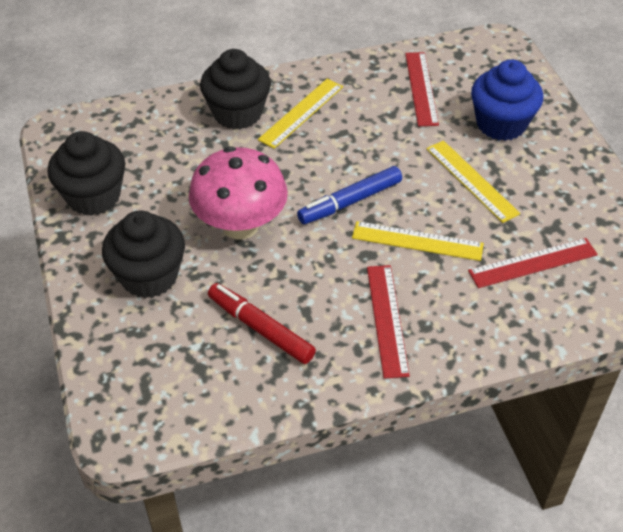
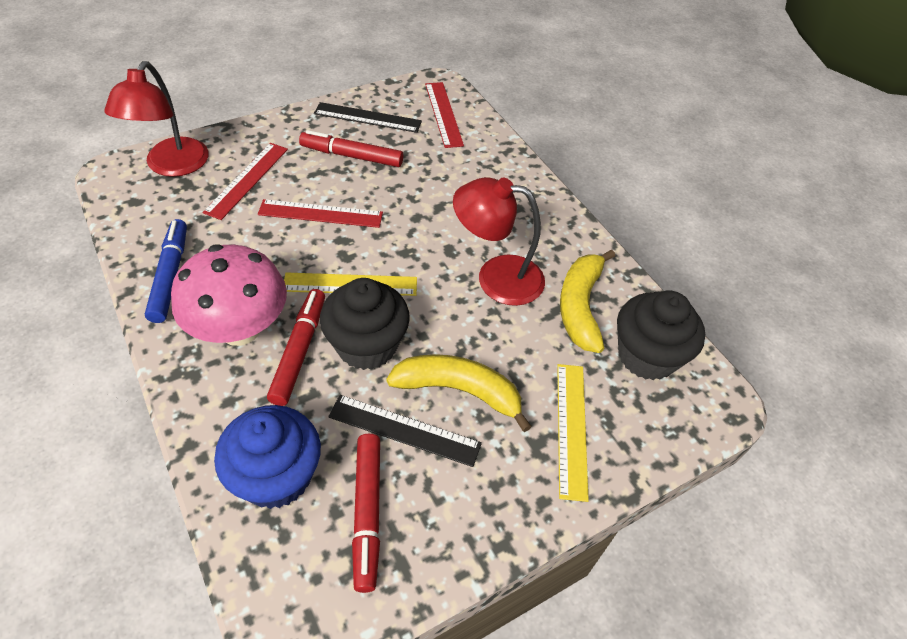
black cupcake: 3 -> 2
black ruler: 0 -> 2
red lamp: 0 -> 2
red marker: 1 -> 3
yellow banana: 0 -> 2
yellow ruler: 3 -> 2

